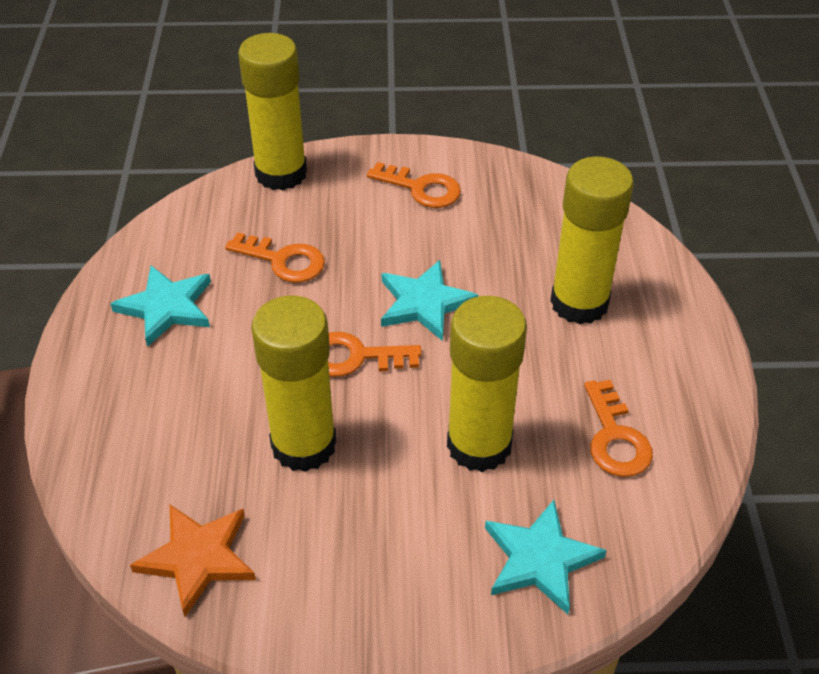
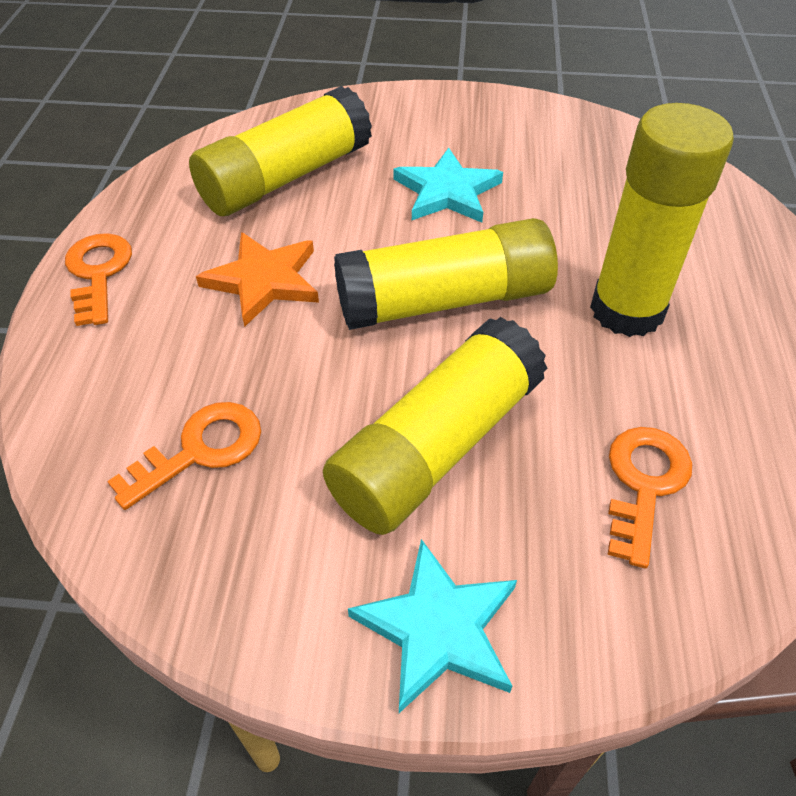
orange key: 4 -> 3
turquoise star: 3 -> 2

